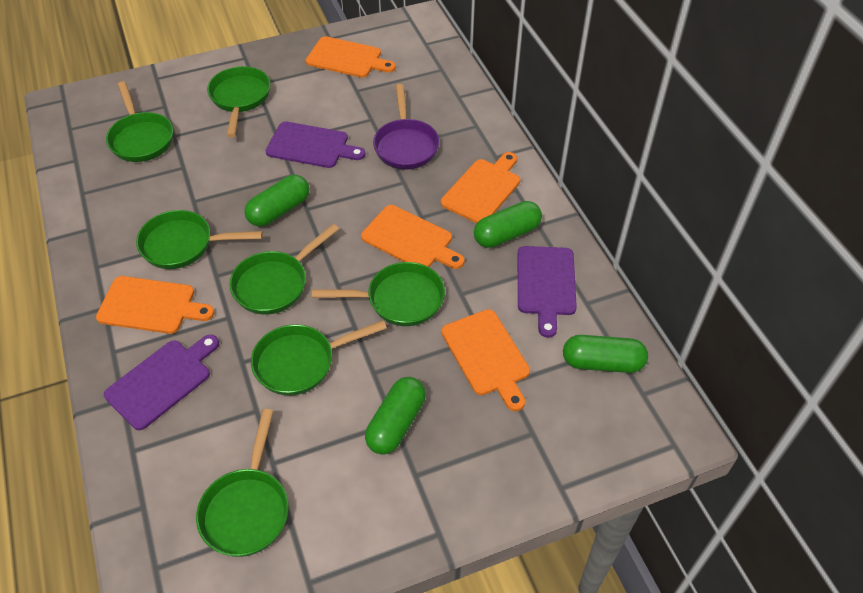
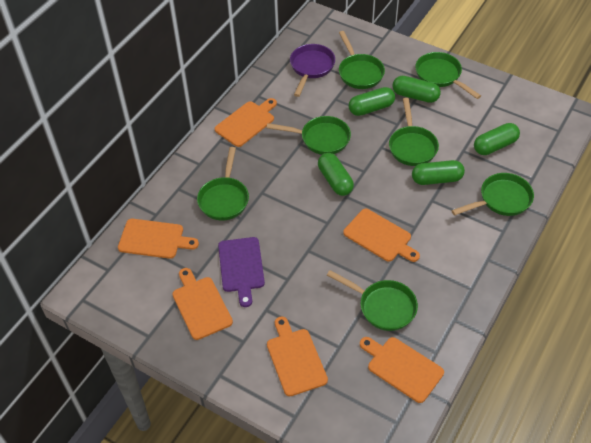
green capsule: 4 -> 5
orange cutting board: 5 -> 6
purple cutting board: 3 -> 1

